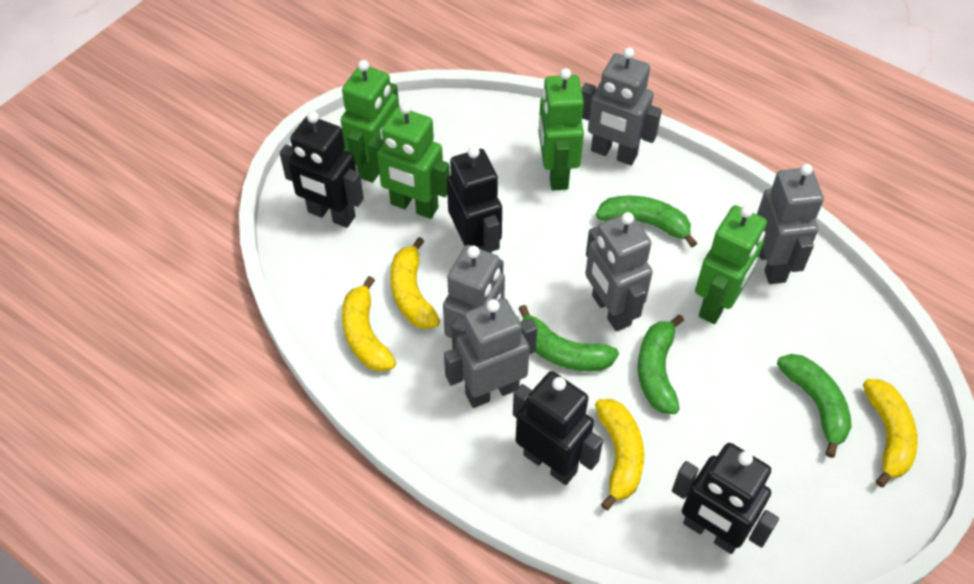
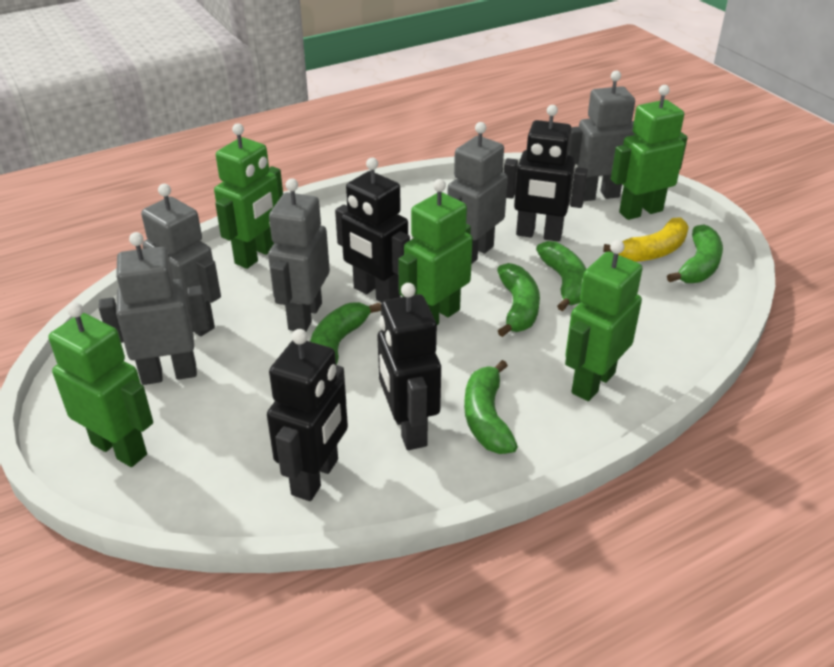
green banana: 4 -> 5
green robot: 4 -> 5
yellow banana: 4 -> 1

